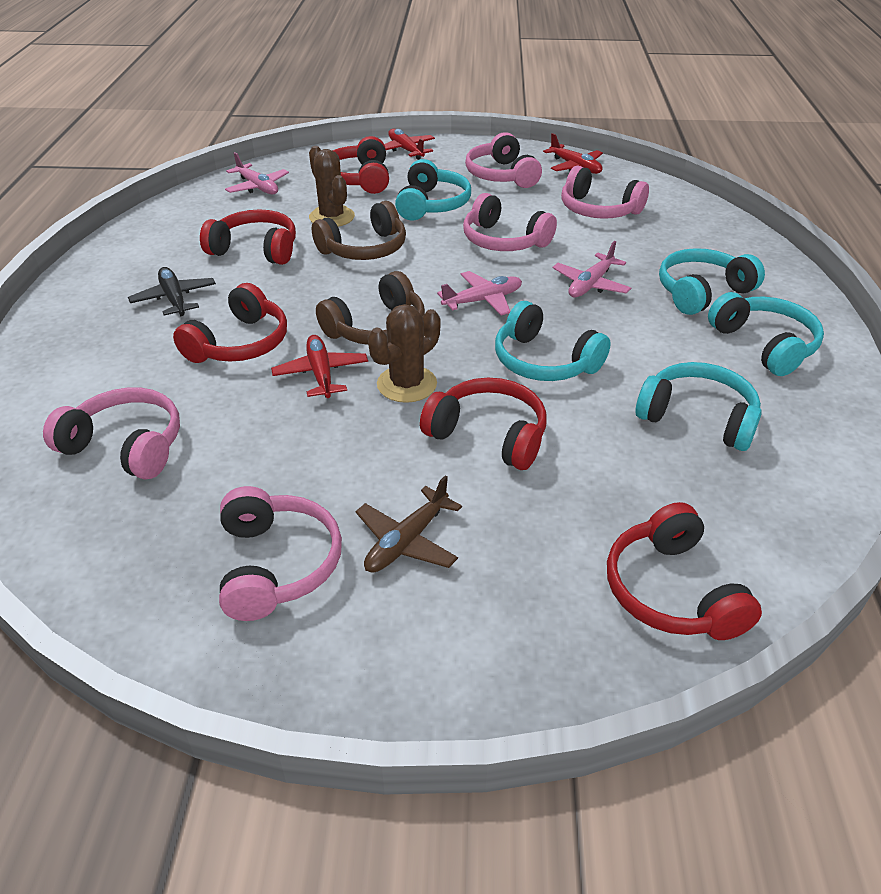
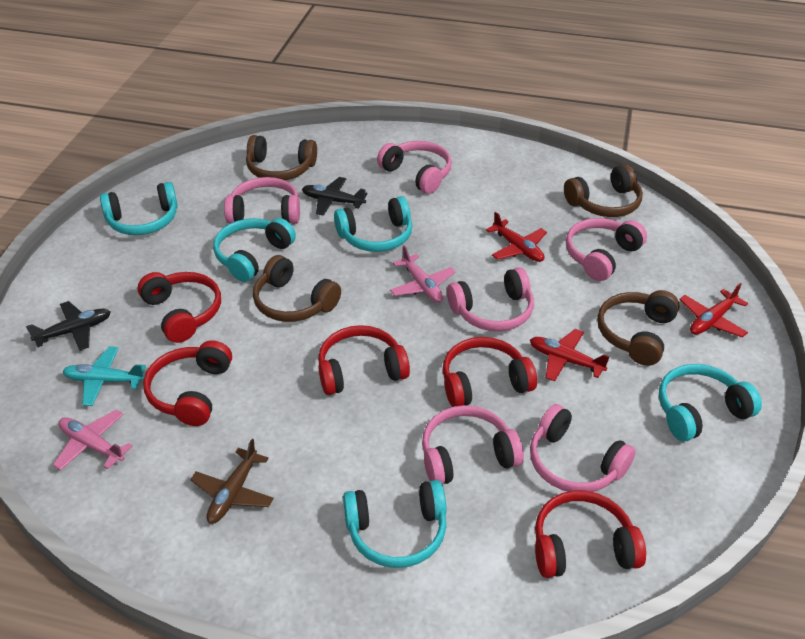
black plane: 1 -> 2
brown cactus: 2 -> 0
brown headphones: 2 -> 4
pink headphones: 5 -> 6
pink plane: 3 -> 2
turquoise plane: 0 -> 1

